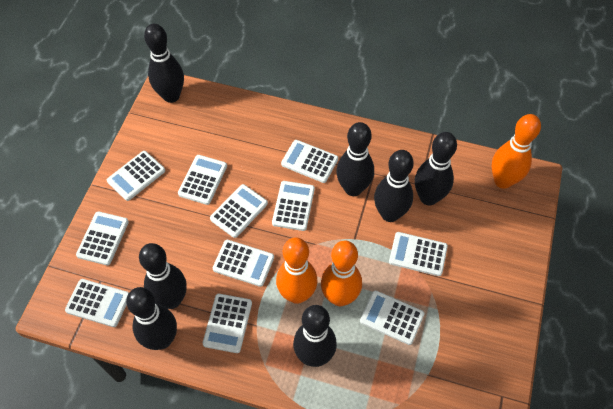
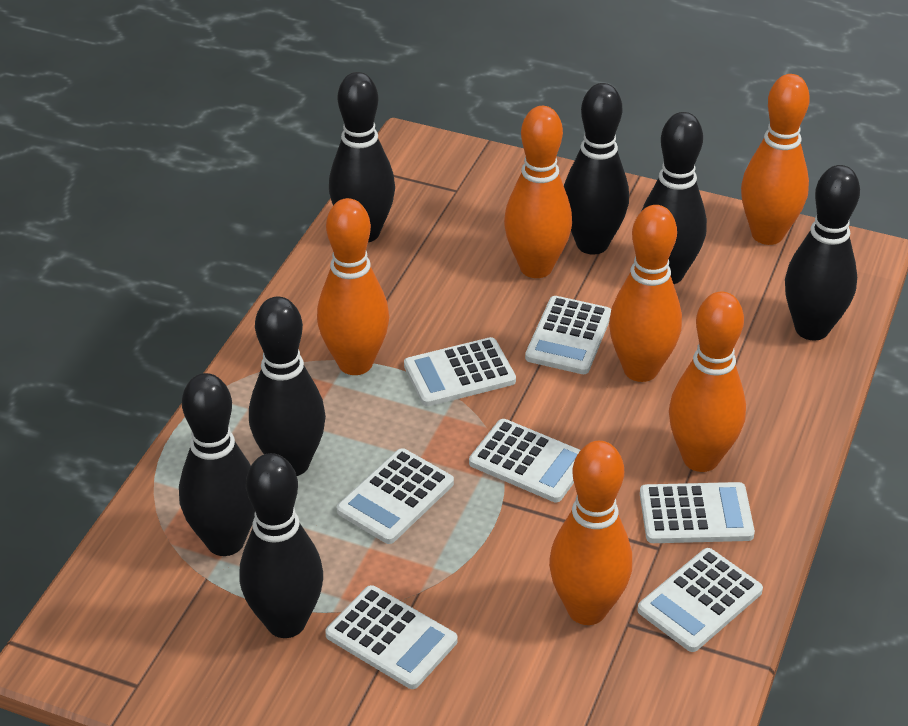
orange bowling pin: 3 -> 6
white calculator: 11 -> 7

